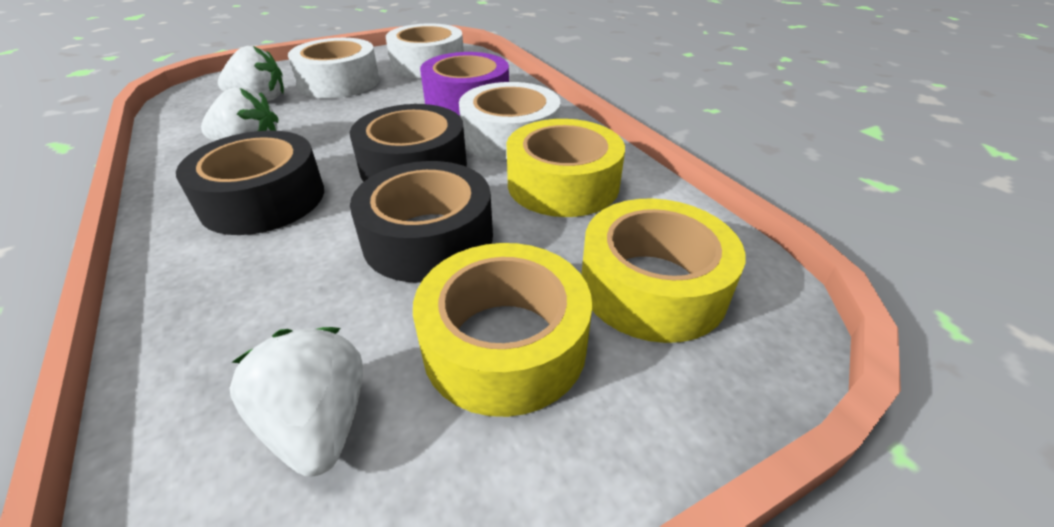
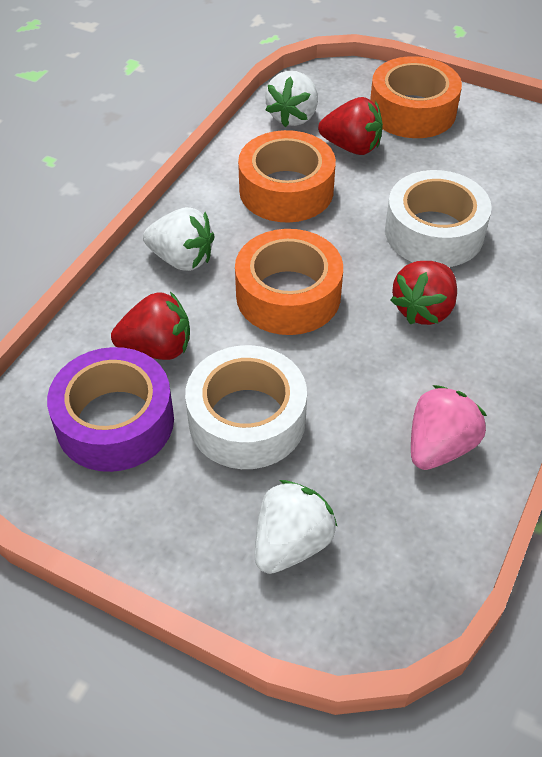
black tape: 3 -> 0
orange tape: 0 -> 3
pink strawberry: 0 -> 1
red strawberry: 0 -> 3
white tape: 3 -> 2
yellow tape: 3 -> 0

